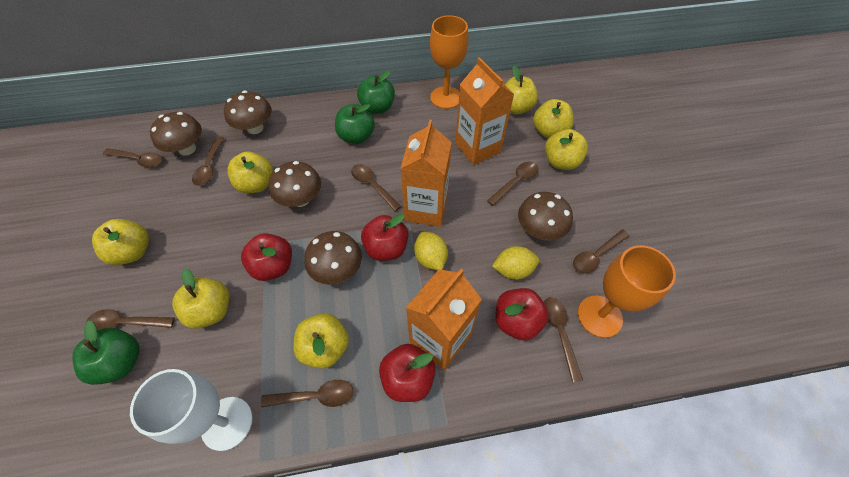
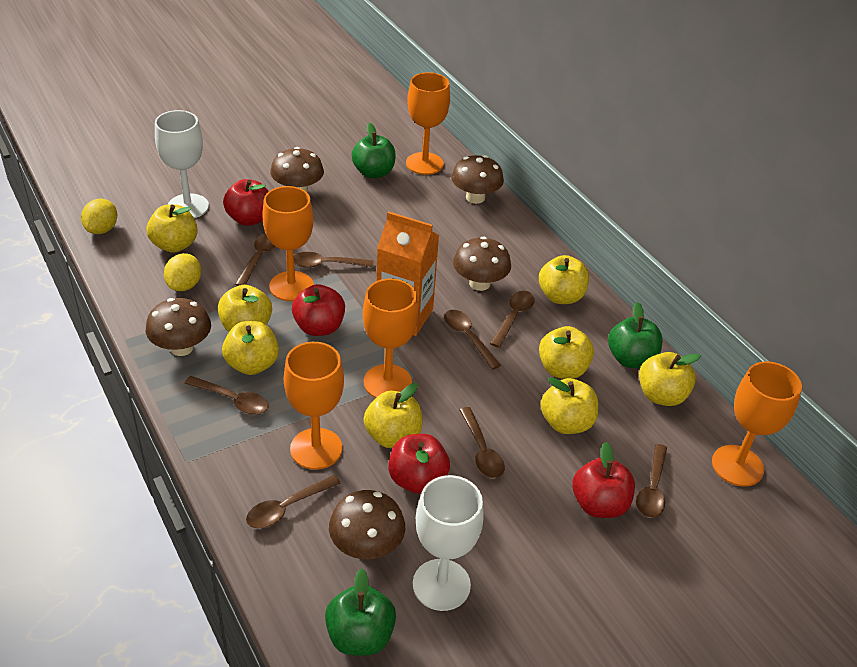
orange carton: 3 -> 1
orange goblet: 2 -> 5
white goblet: 1 -> 2
yellow apple: 7 -> 8

